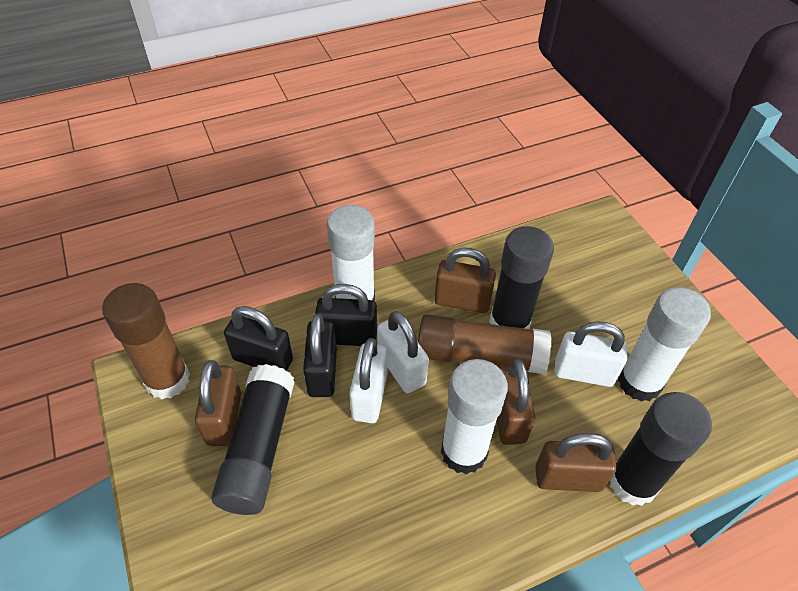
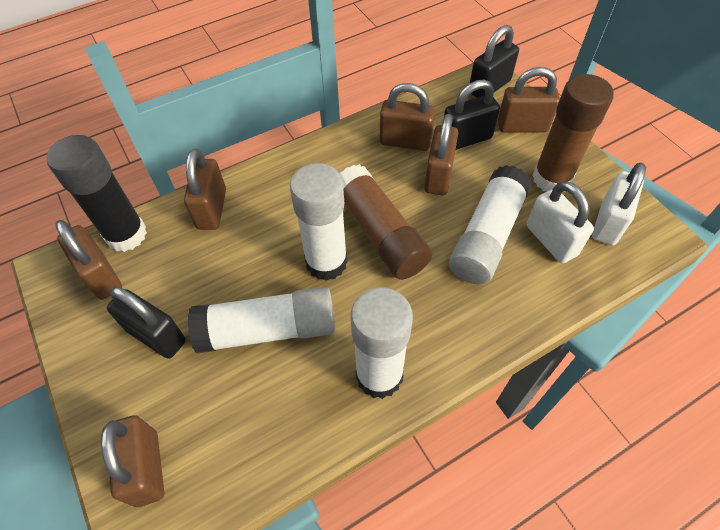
black glue stick: 3 -> 1
brown padlock: 4 -> 6
white glue stick: 3 -> 4
white padlock: 3 -> 2

